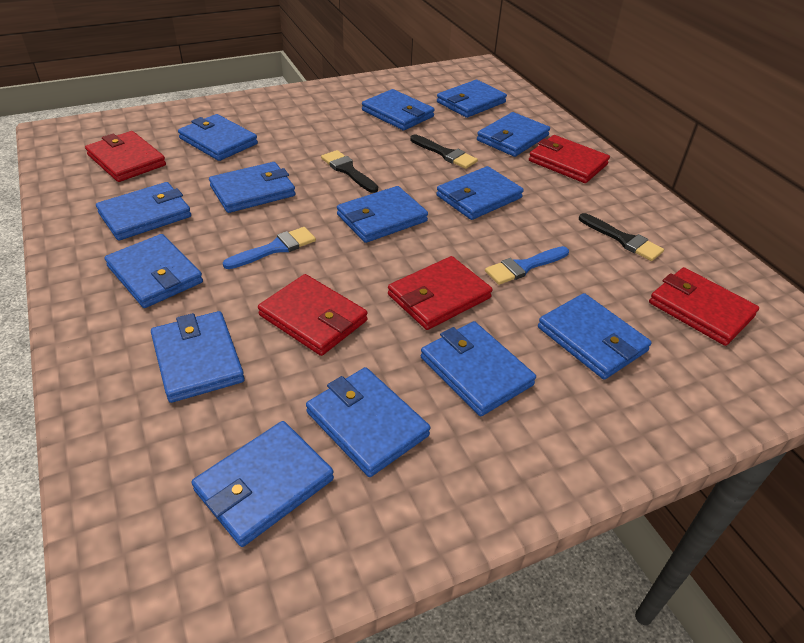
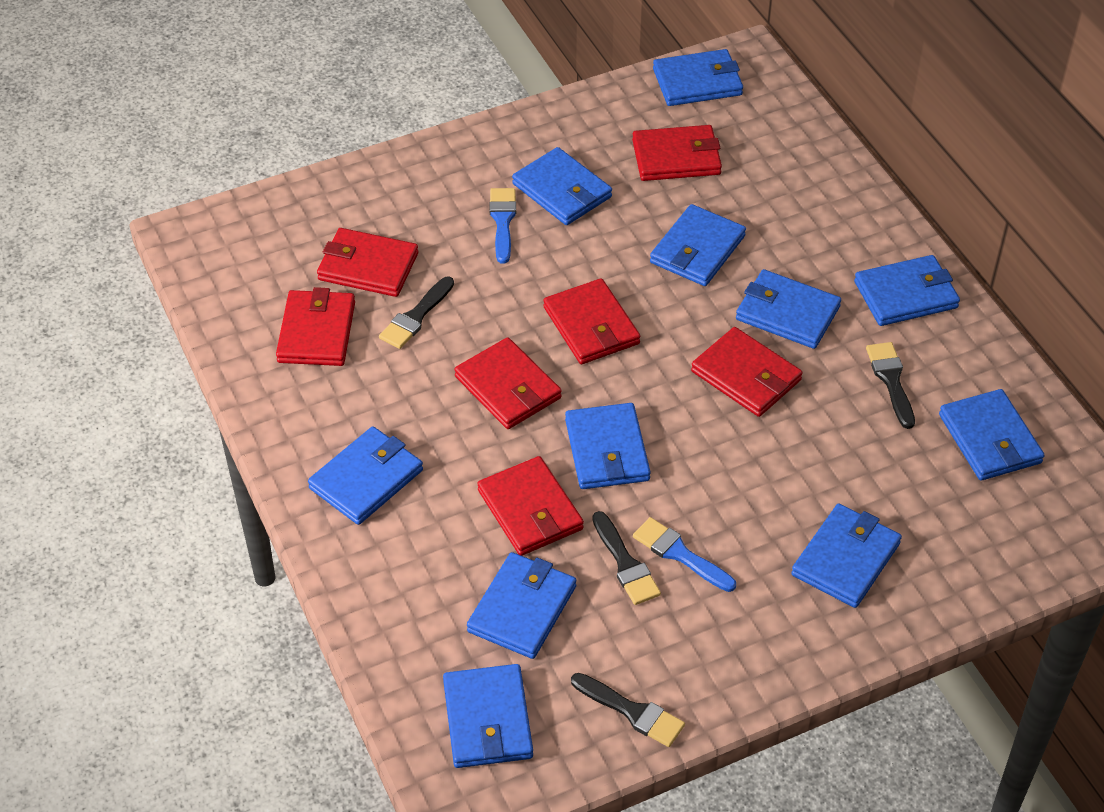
black brush: 3 -> 4
blue wallet: 14 -> 11
red wallet: 5 -> 7

